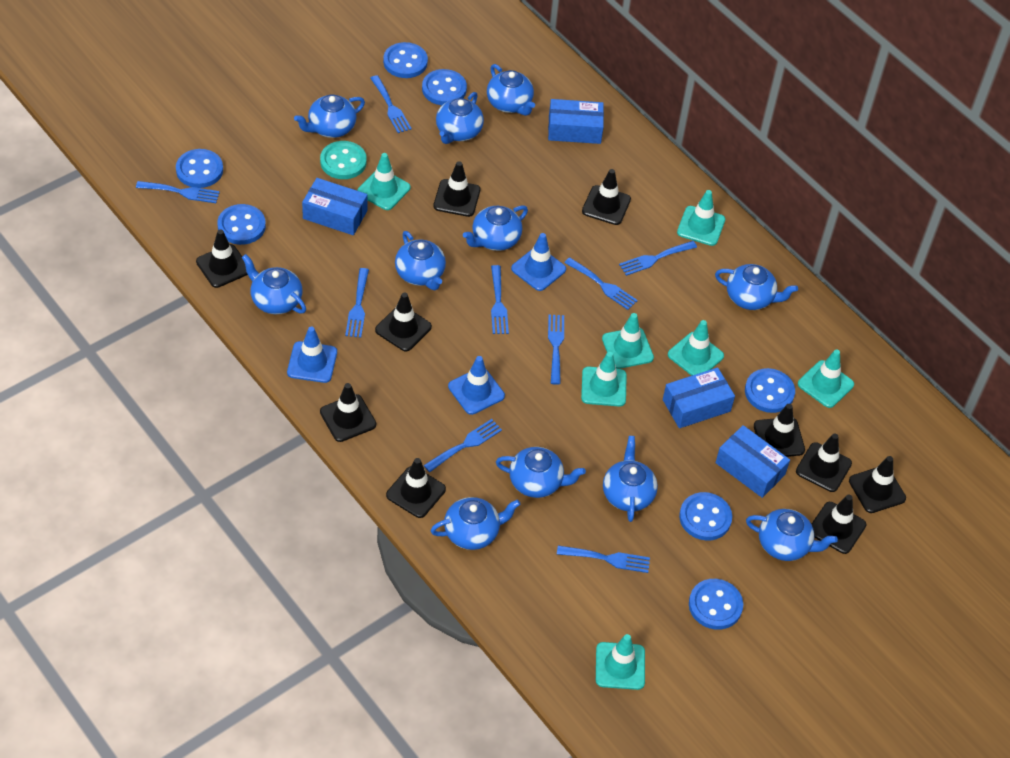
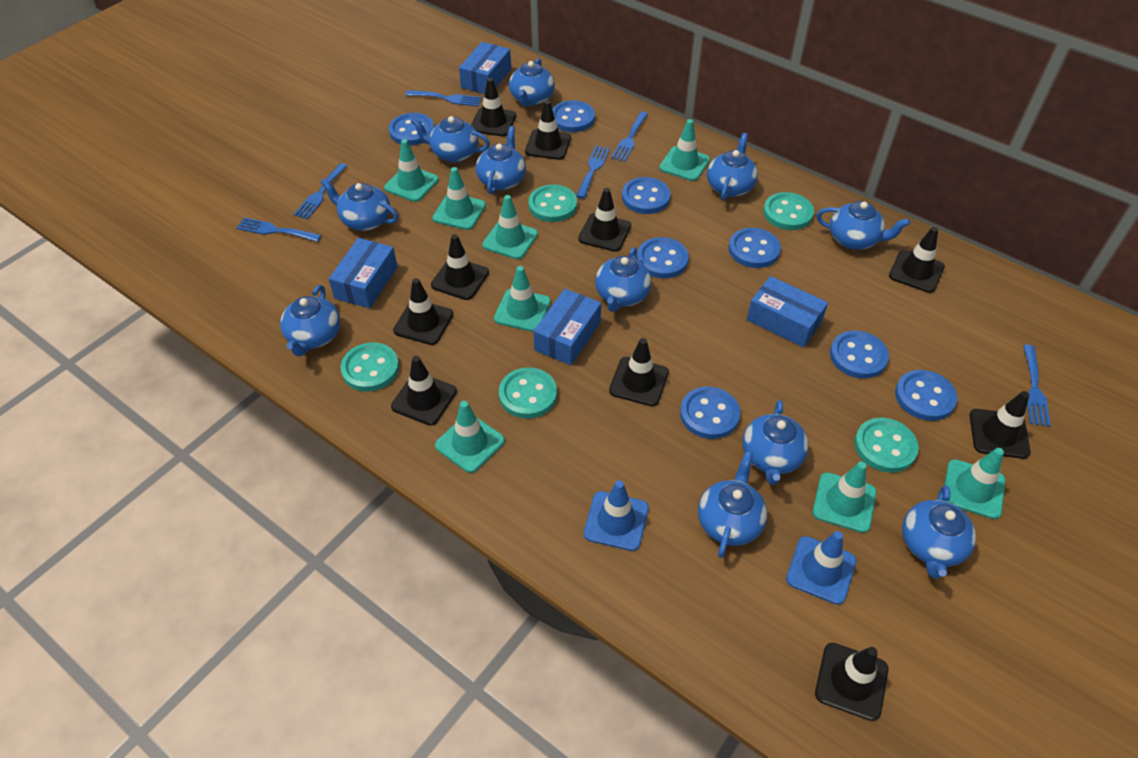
blue button: 7 -> 8
blue fork: 9 -> 6
blue traffic cone: 3 -> 2
turquoise button: 1 -> 5
turquoise traffic cone: 7 -> 8

